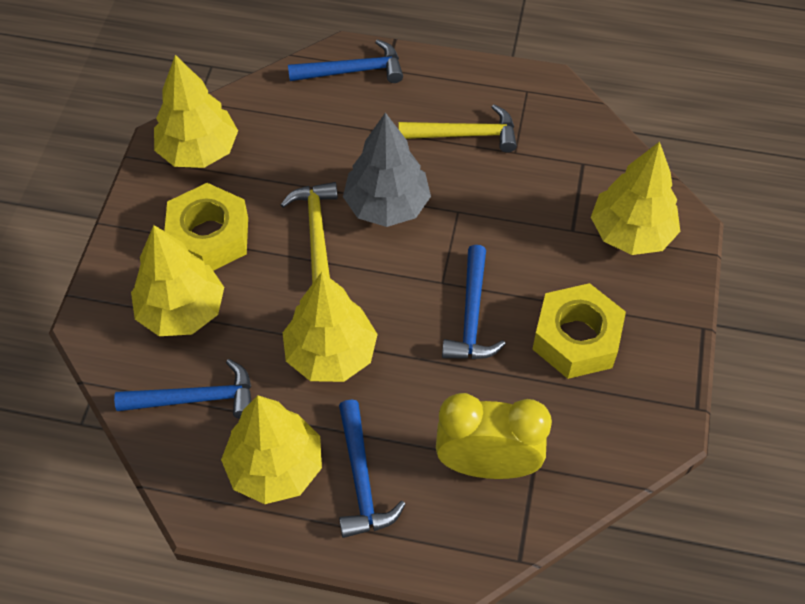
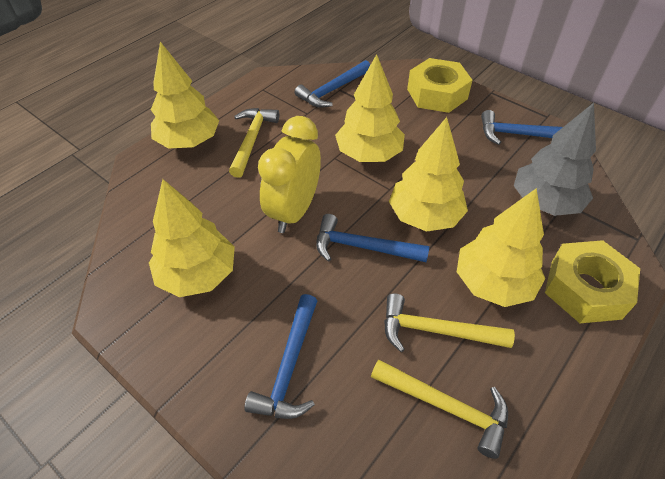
yellow hammer: 2 -> 3

